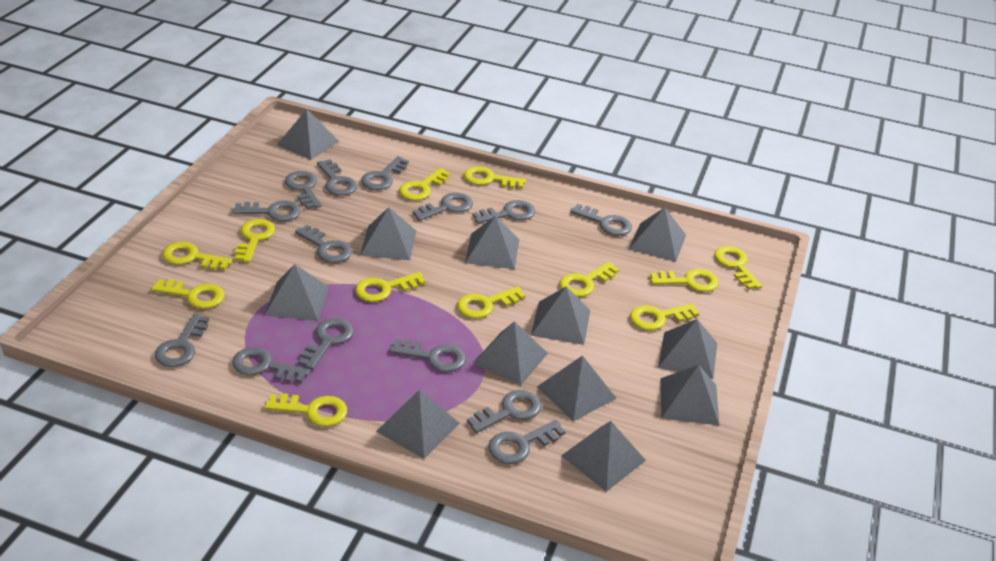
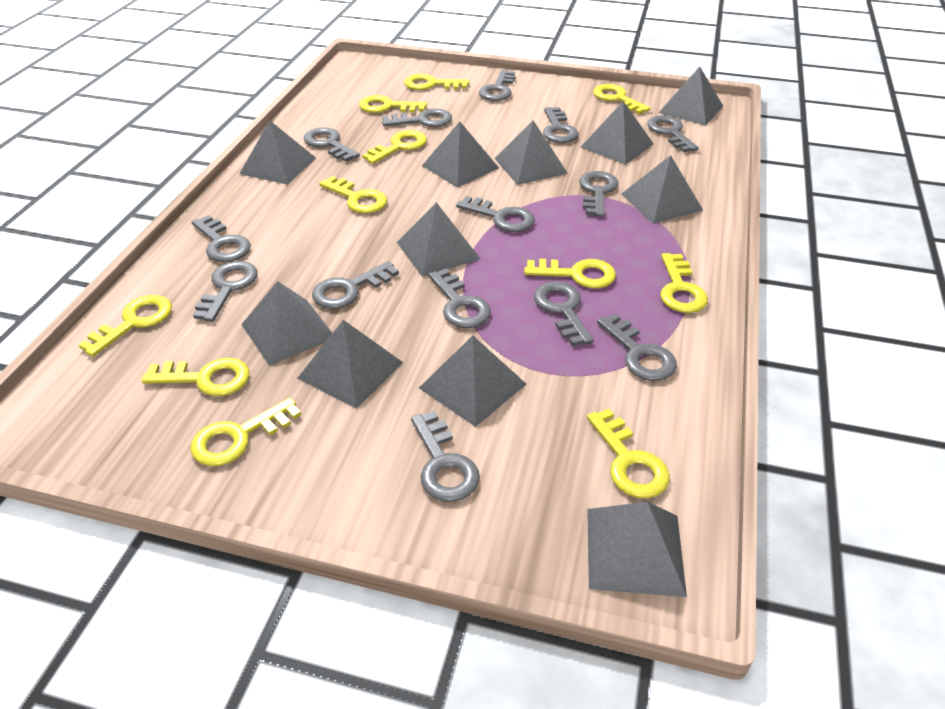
grey pyramid: 12 -> 11
yellow key: 12 -> 11

